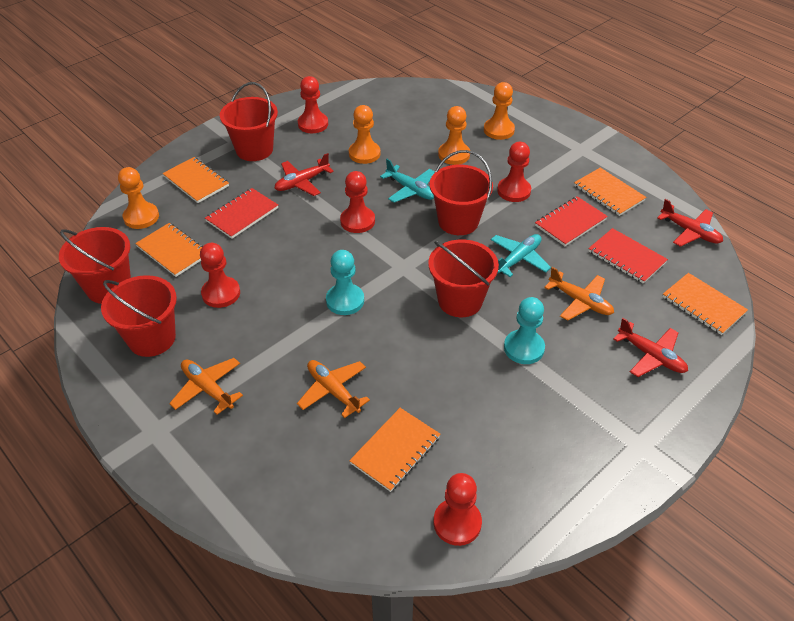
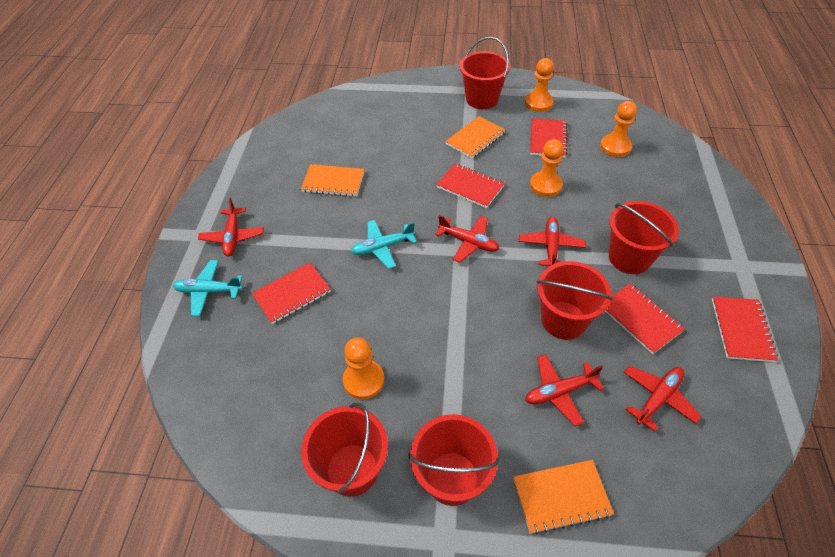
orange notebook: 5 -> 3
orange plane: 3 -> 0
red notebook: 3 -> 5
red pawn: 5 -> 0
red plane: 3 -> 5
turquoise pawn: 2 -> 0

